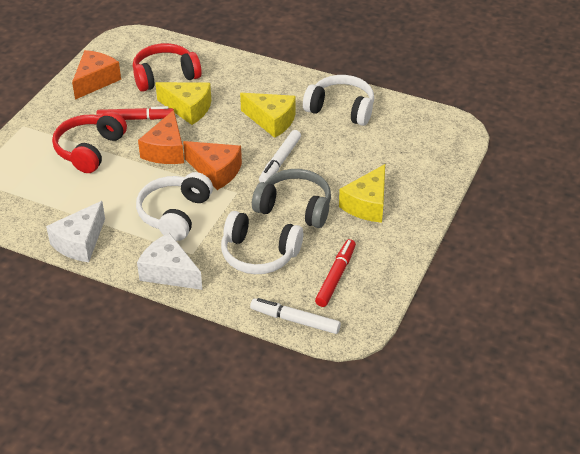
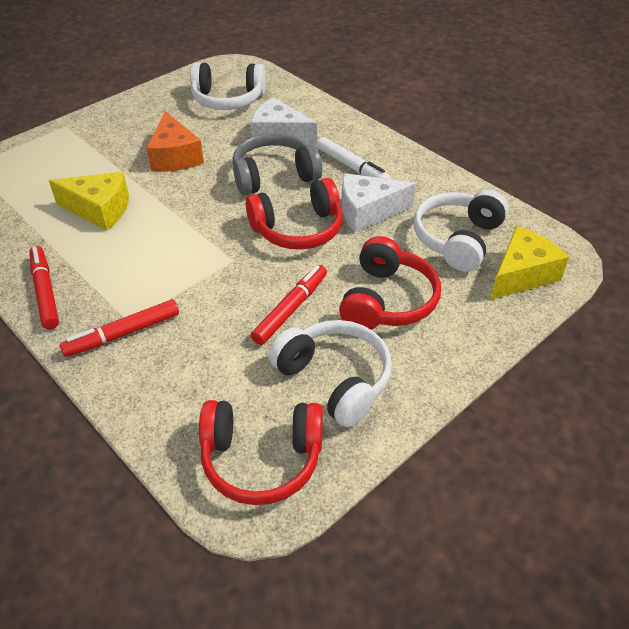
orange cheese: 3 -> 1
red headphones: 2 -> 3
red marker: 2 -> 3
white marker: 2 -> 1
yellow cheese: 3 -> 2

